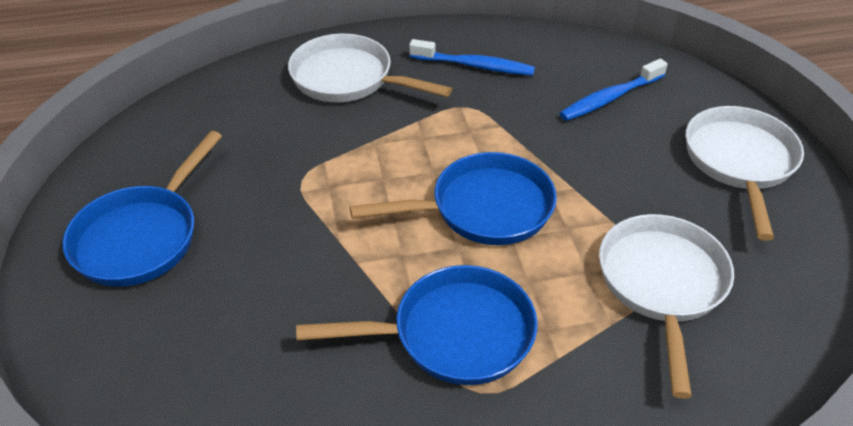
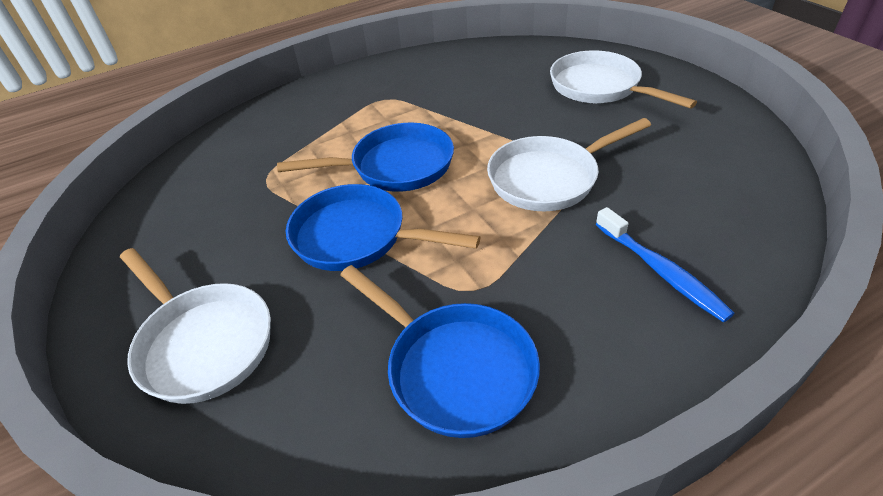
blue toothbrush: 2 -> 1

